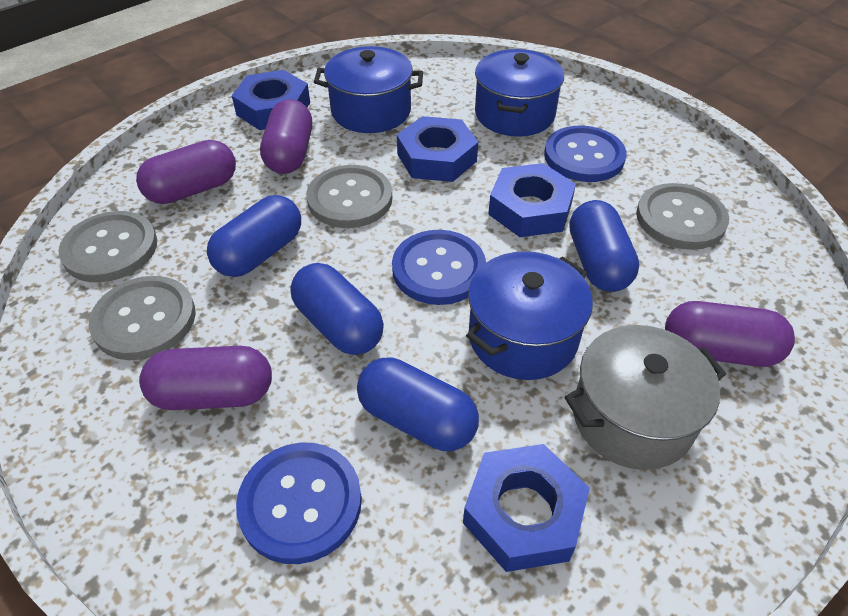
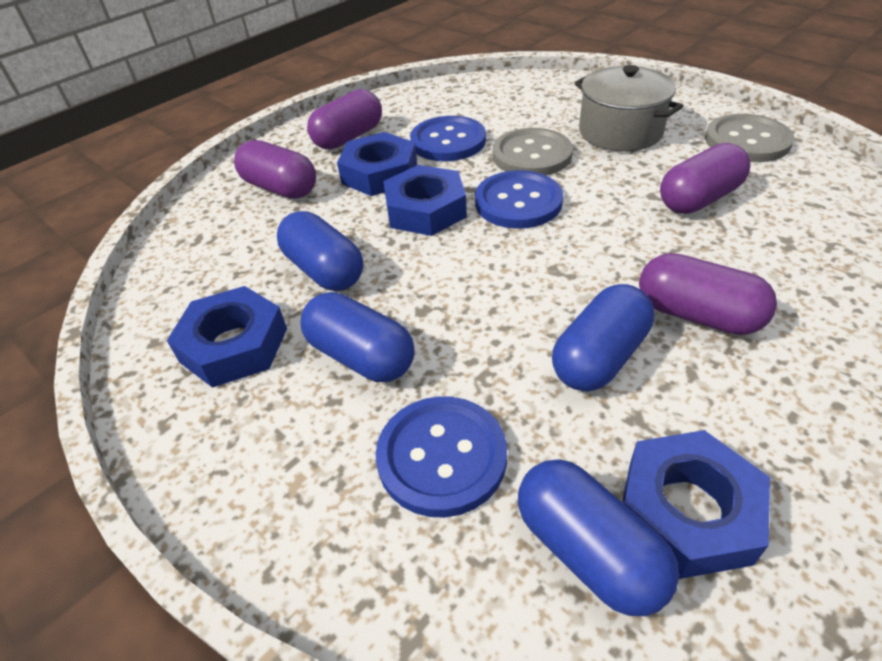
blue pot: 3 -> 0
grey button: 4 -> 2

